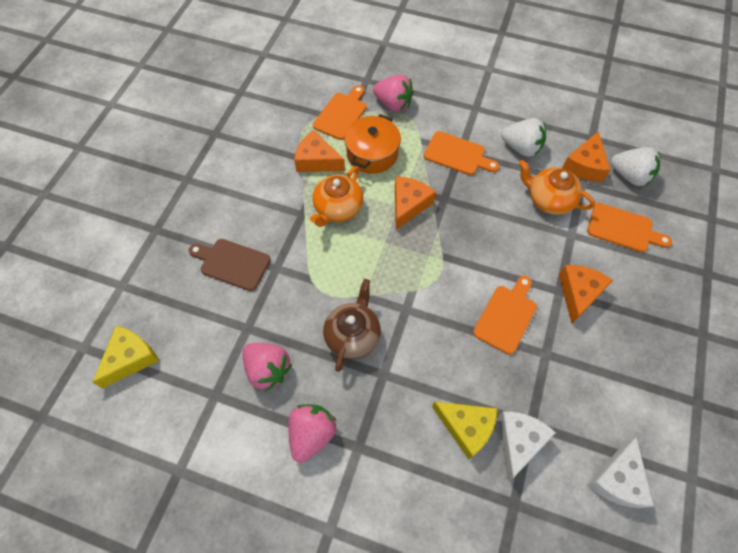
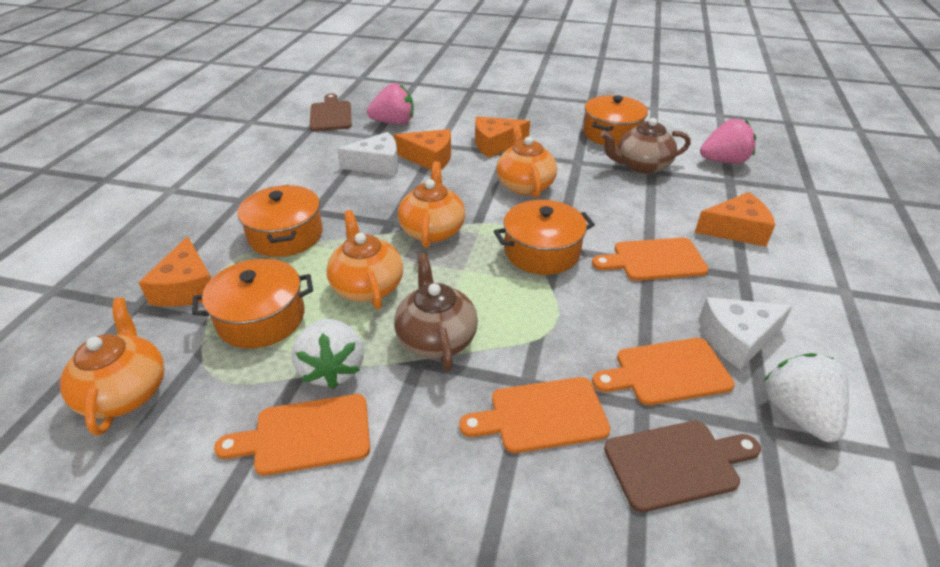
brown cutting board: 1 -> 2
brown teapot: 1 -> 2
orange pot: 1 -> 4
orange teapot: 2 -> 4
pink strawberry: 3 -> 2
yellow cheese: 2 -> 0

